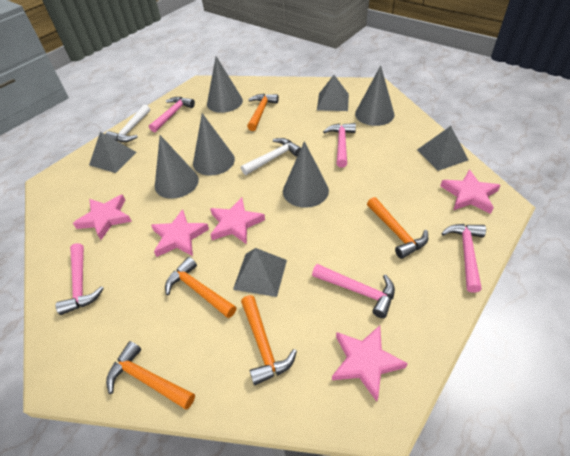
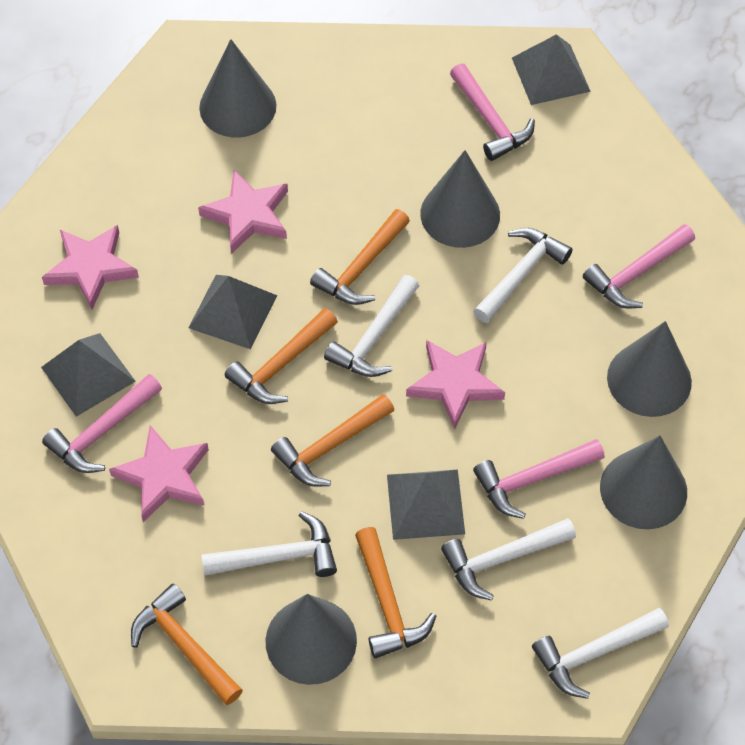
pink hammer: 5 -> 4
pink star: 5 -> 4
white hammer: 2 -> 5

